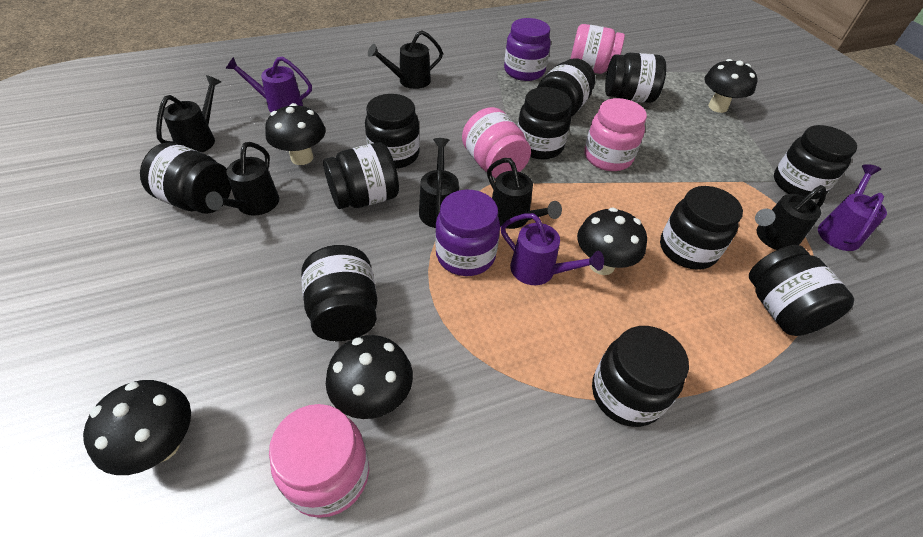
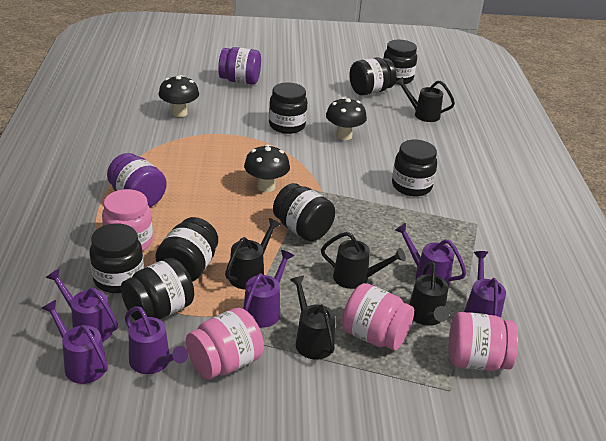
black jar: 11 -> 8
black mushroom: 5 -> 3
black watering can: 6 -> 5
purple watering can: 3 -> 6

